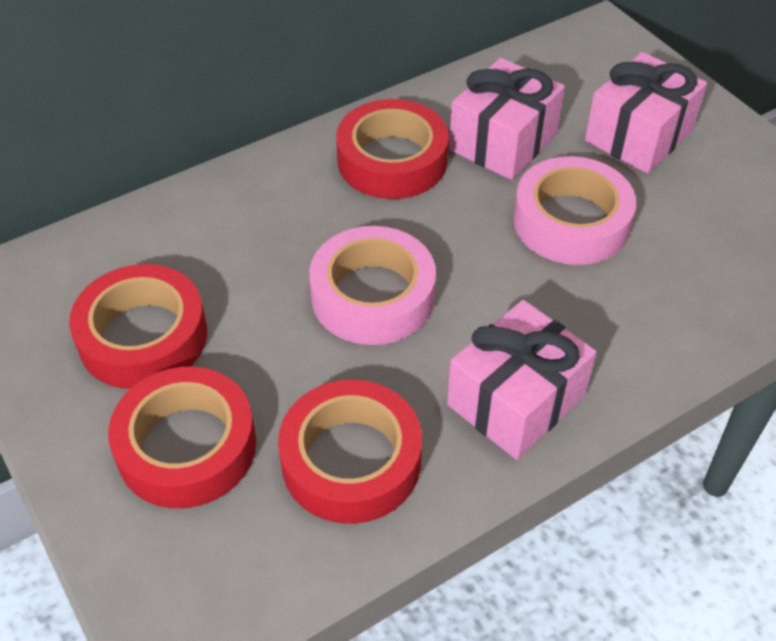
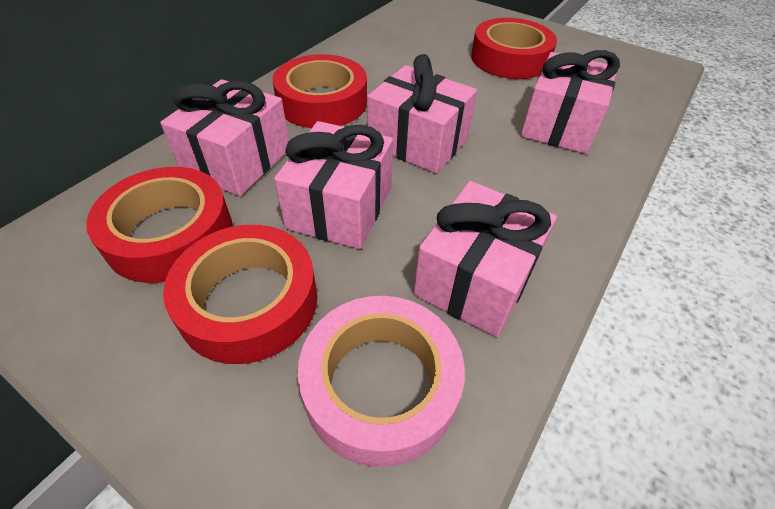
pink gift: 3 -> 5
pink tape: 2 -> 1

